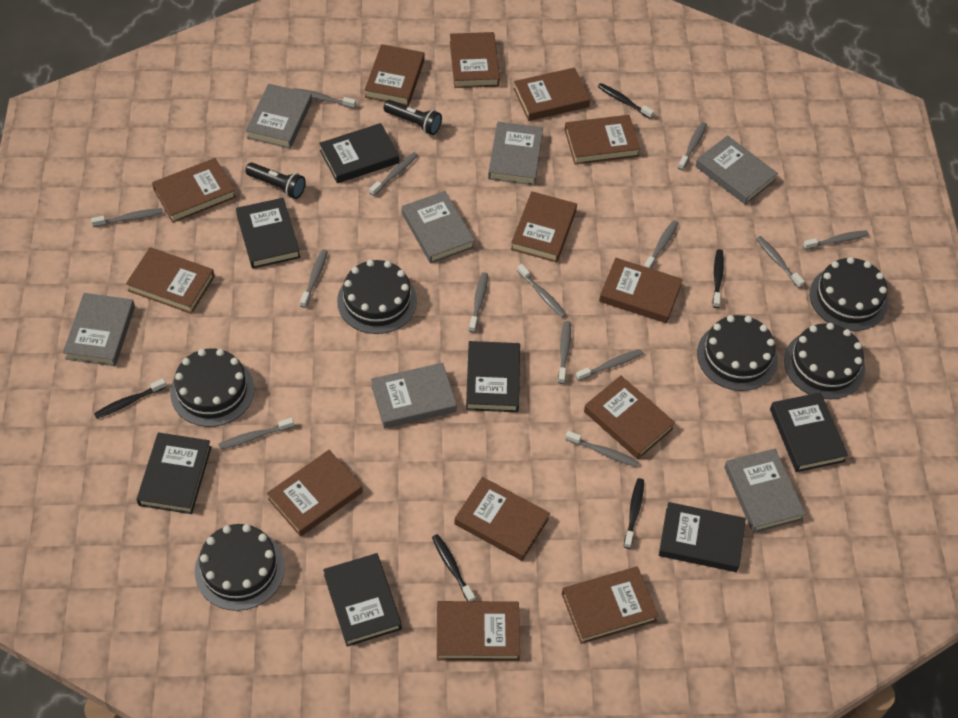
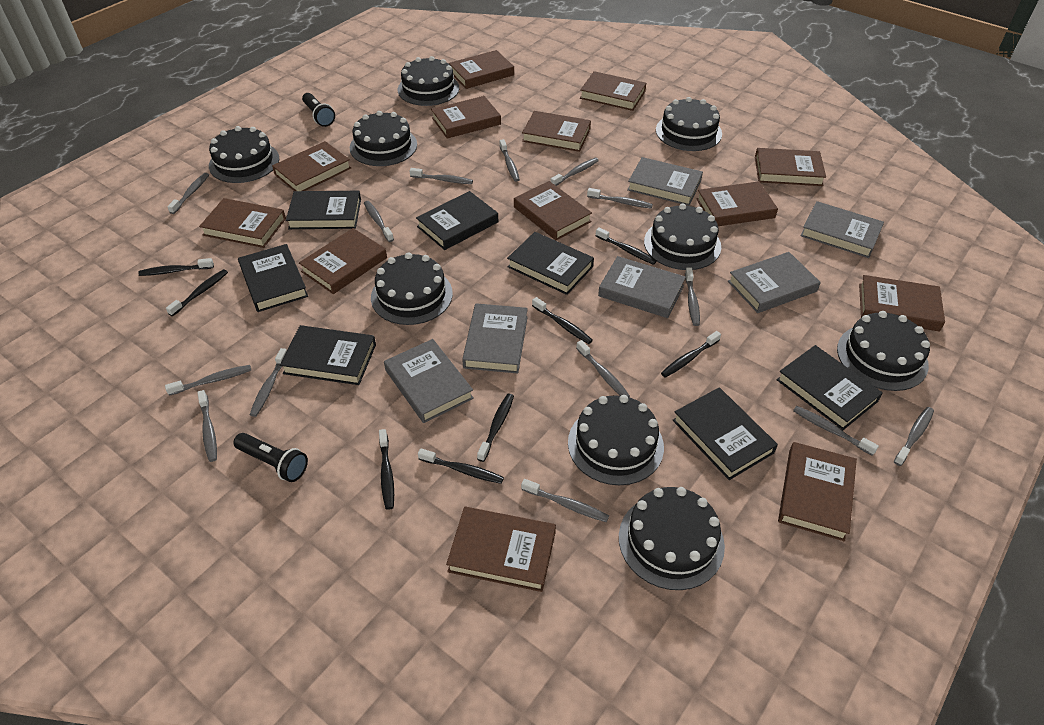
black cake: 6 -> 9
black toothbrush: 5 -> 8
grey book: 7 -> 6

